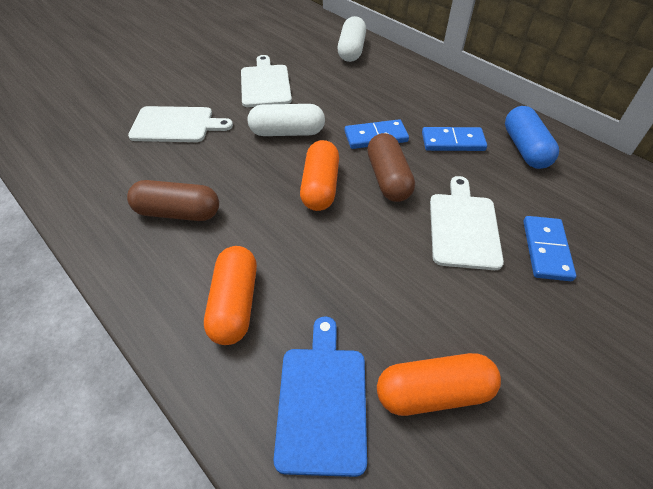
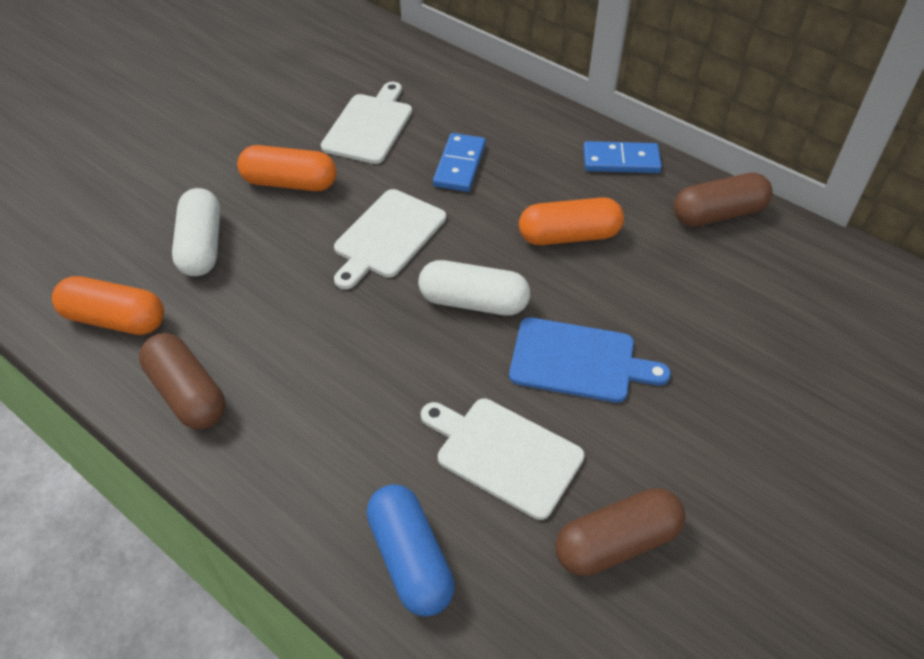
blue domino: 3 -> 2
brown capsule: 2 -> 3

